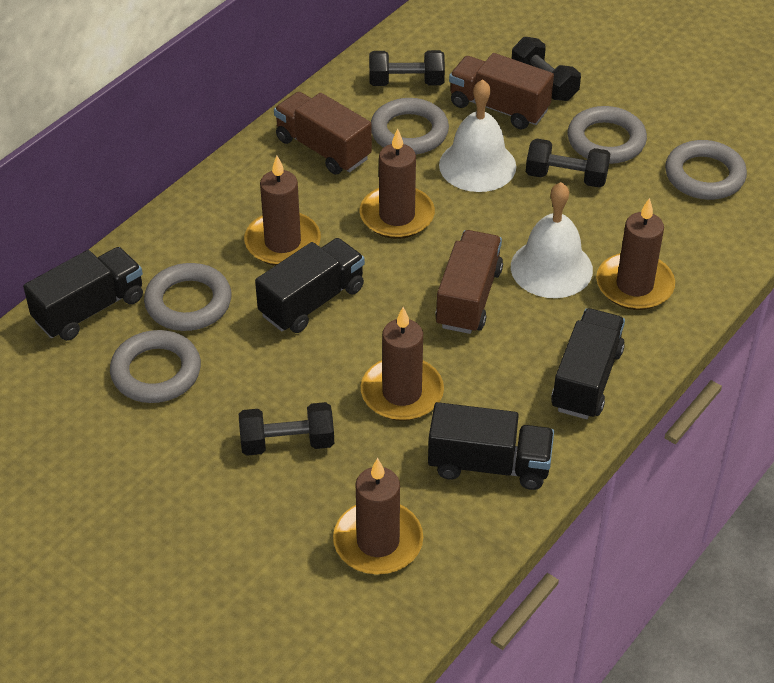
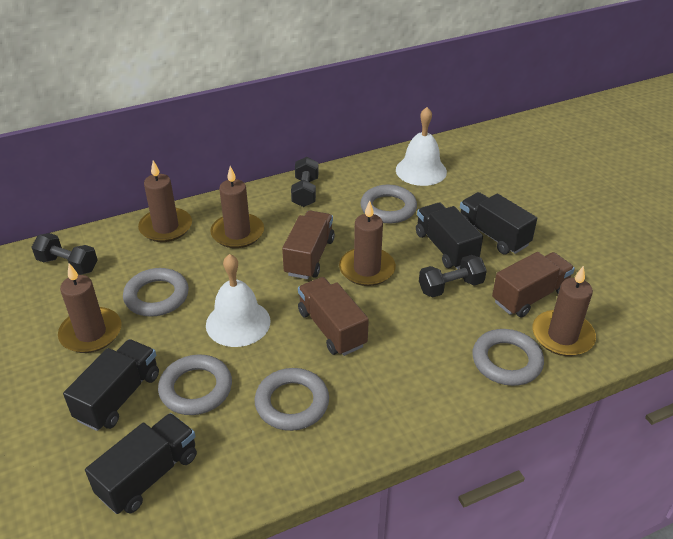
black dumbbell: 4 -> 3

